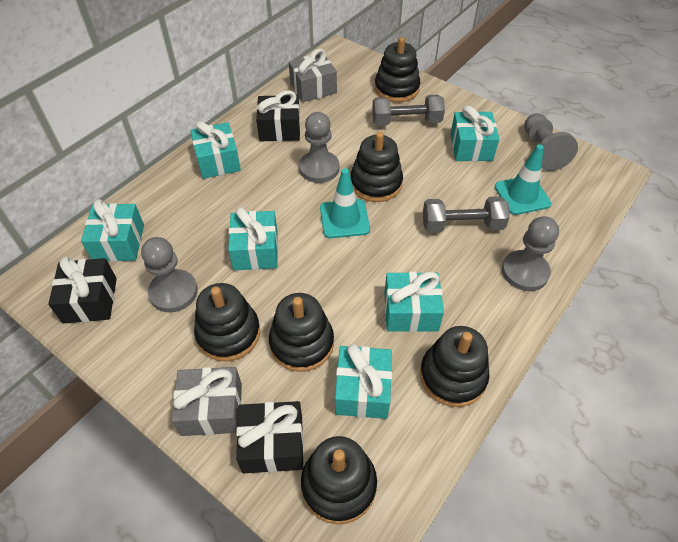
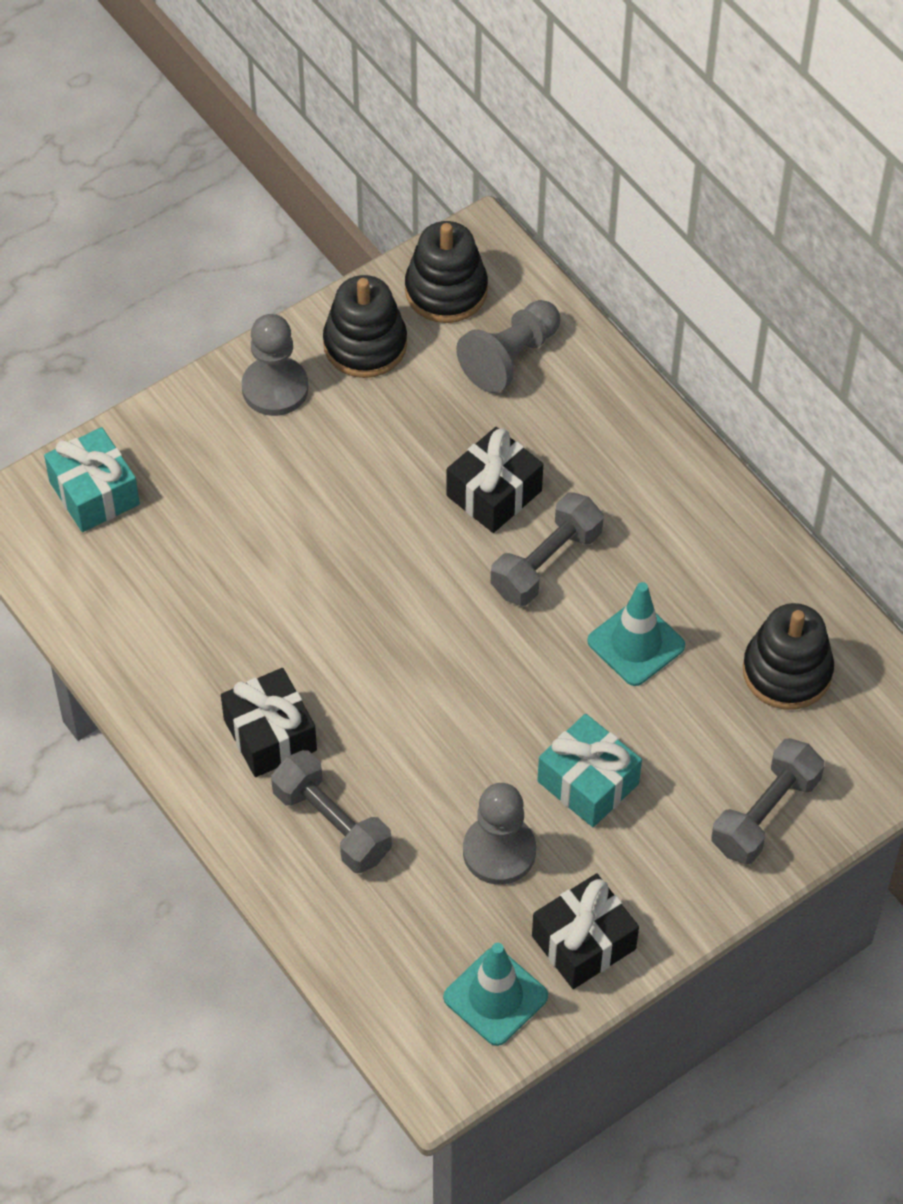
black stacking toy: 6 -> 3
grey dumbbell: 2 -> 3
grey gift: 2 -> 0
grey pawn: 4 -> 3
turquoise gift: 6 -> 2

